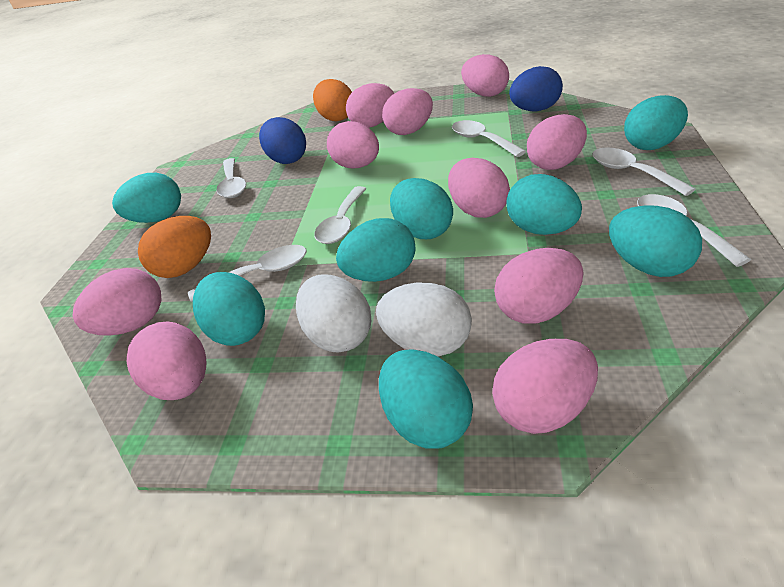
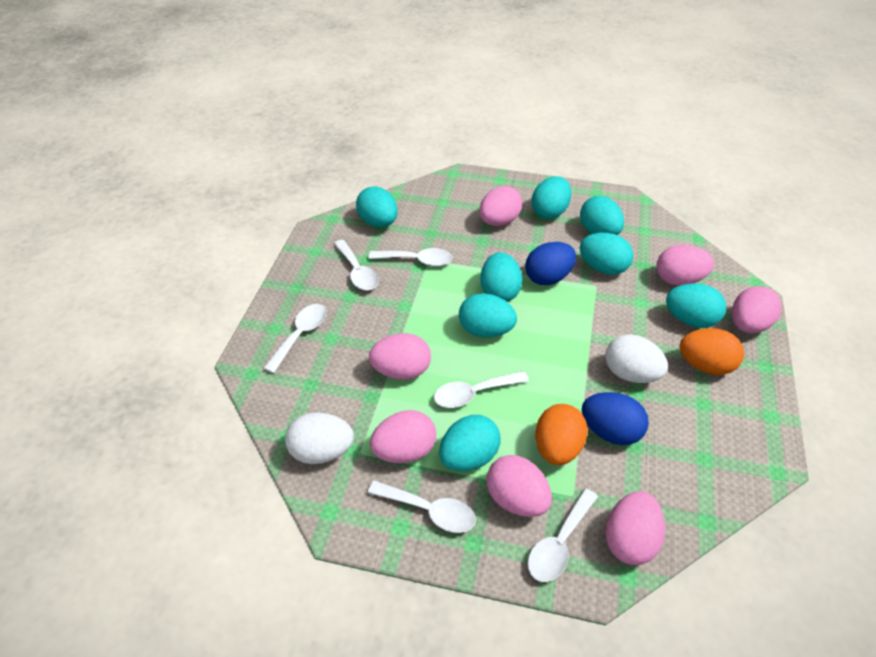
pink egg: 10 -> 7

